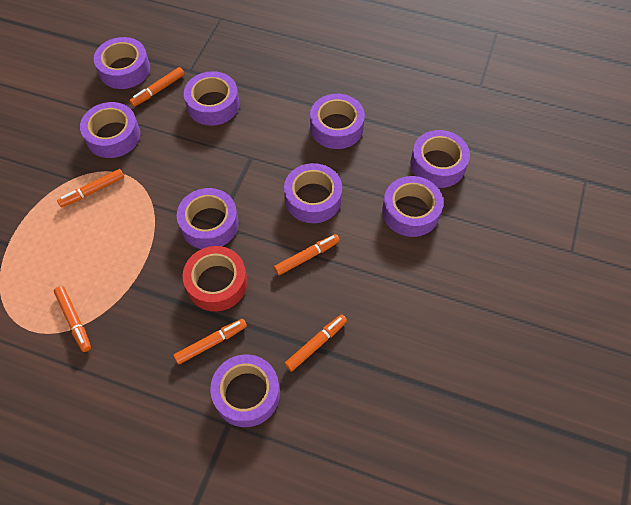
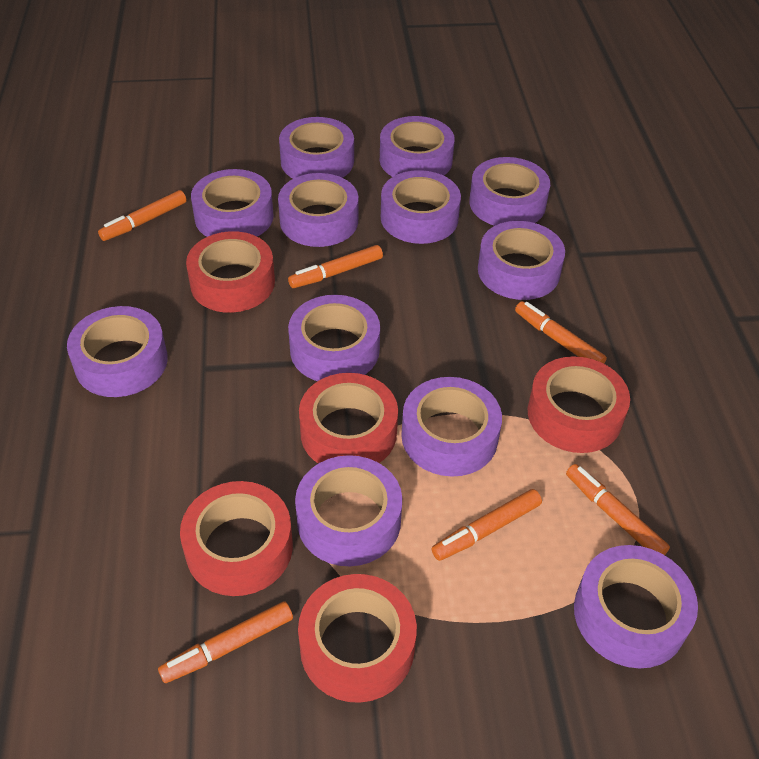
purple tape: 9 -> 12
red tape: 1 -> 5

